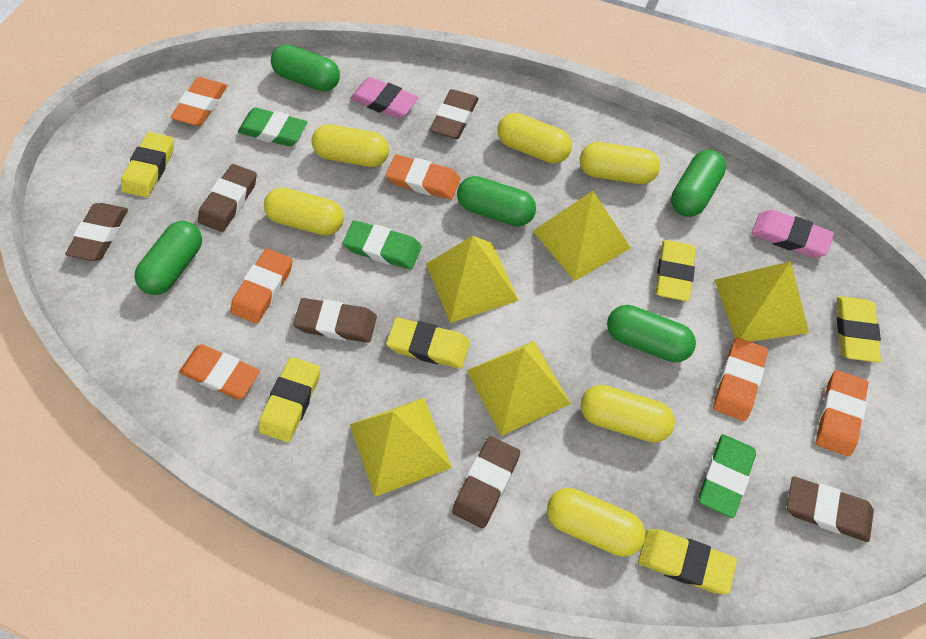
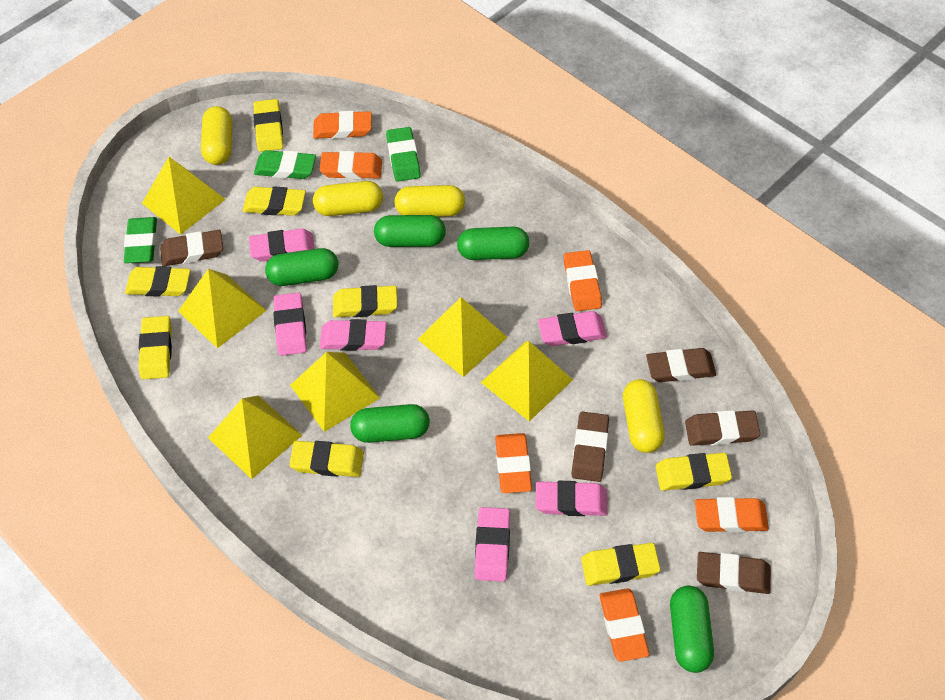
brown eraser: 6 -> 5
pink eraser: 2 -> 6
yellow capsule: 6 -> 4
yellow eraser: 6 -> 8
yellow pyramid: 5 -> 6

